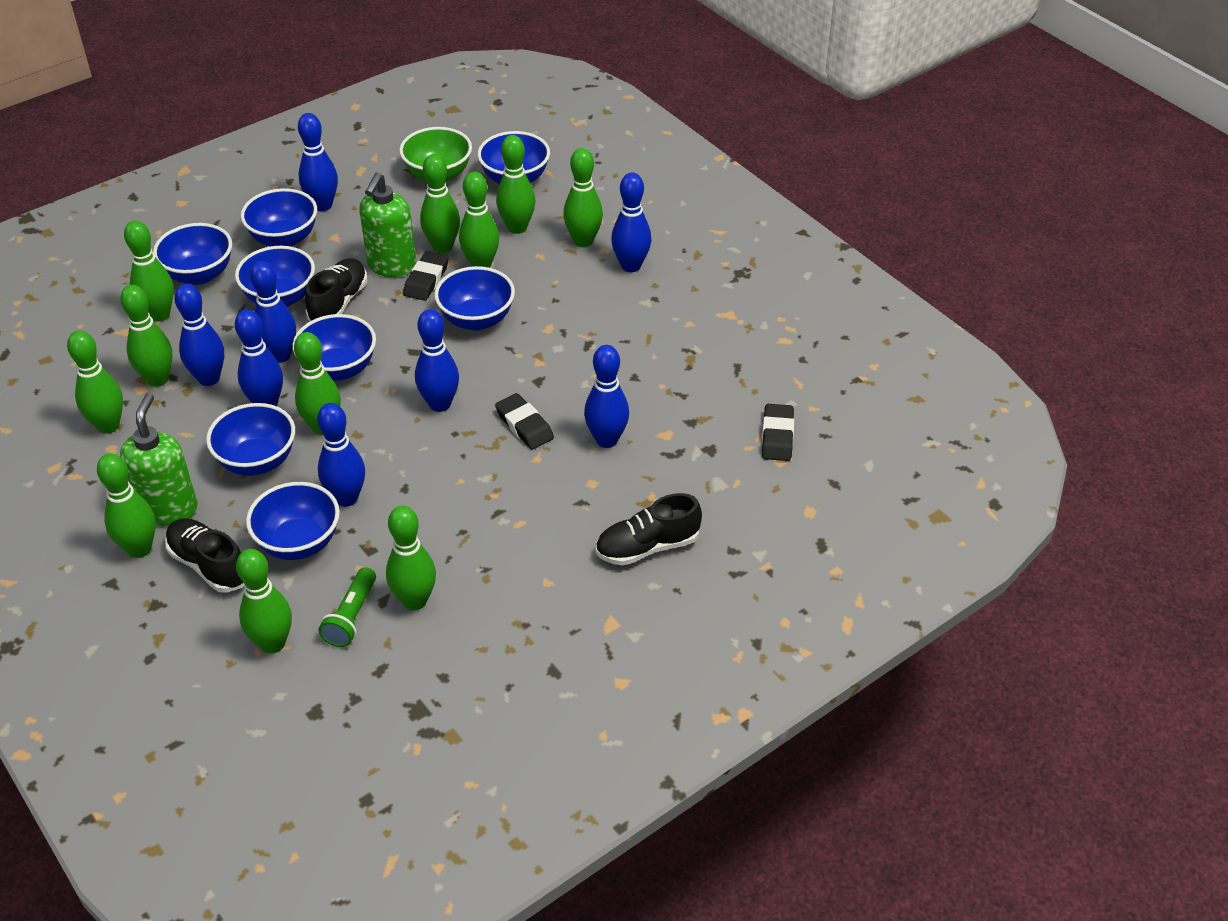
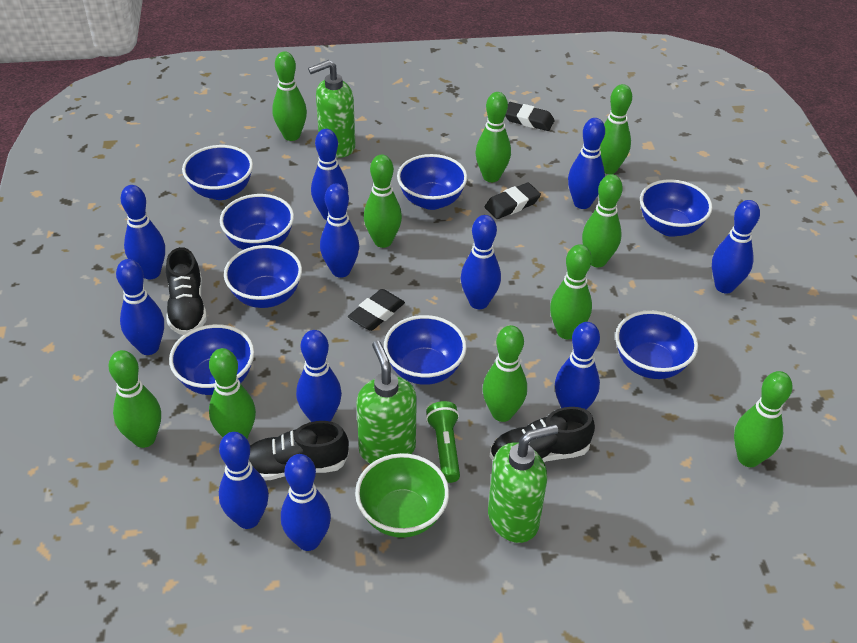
blue bowling pin: 8 -> 11
green bowling pin: 11 -> 10
green soap dispenser: 2 -> 3

